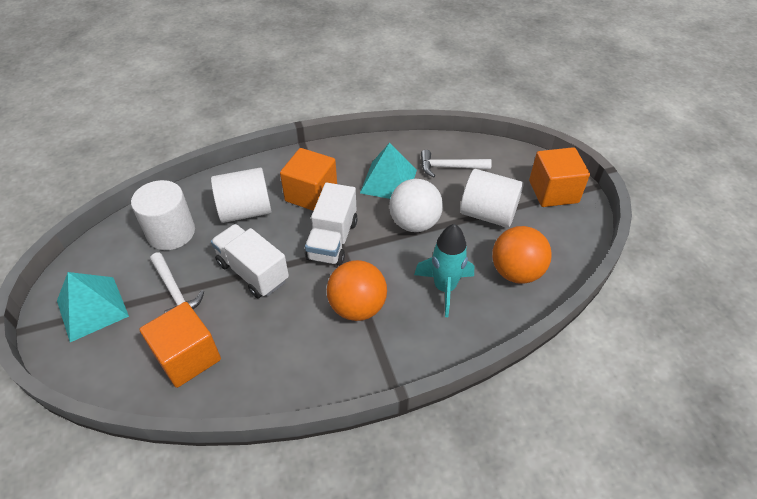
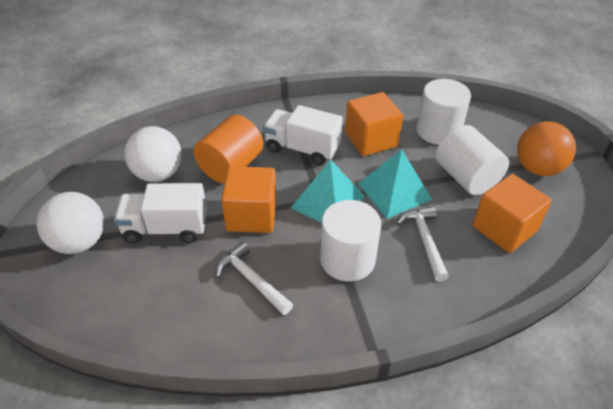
orange ball: 2 -> 1
orange cylinder: 0 -> 1
turquoise rocket: 1 -> 0
white ball: 1 -> 2

